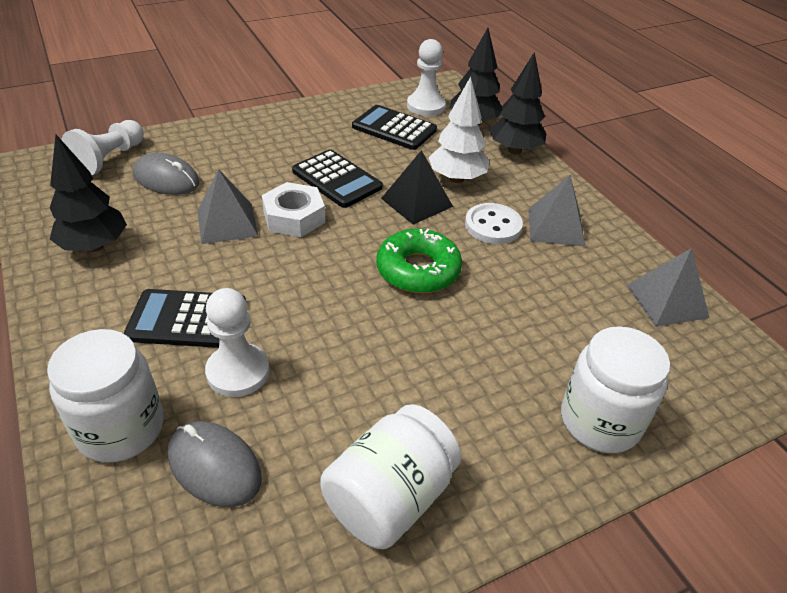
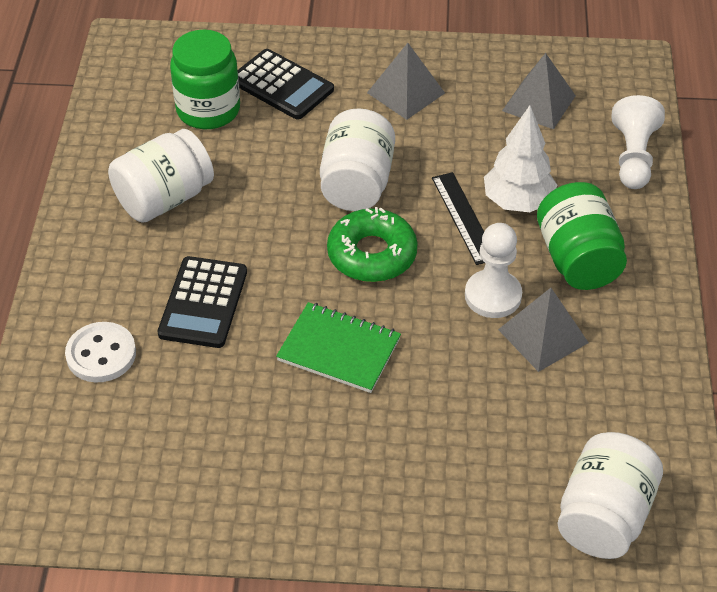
black calculator: 3 -> 2
black pyramid: 1 -> 0
black ruler: 0 -> 1
black tree: 3 -> 0
green jar: 0 -> 2
green notebook: 0 -> 1
grey mouse: 2 -> 0
white nut: 1 -> 0
white pawn: 3 -> 2

